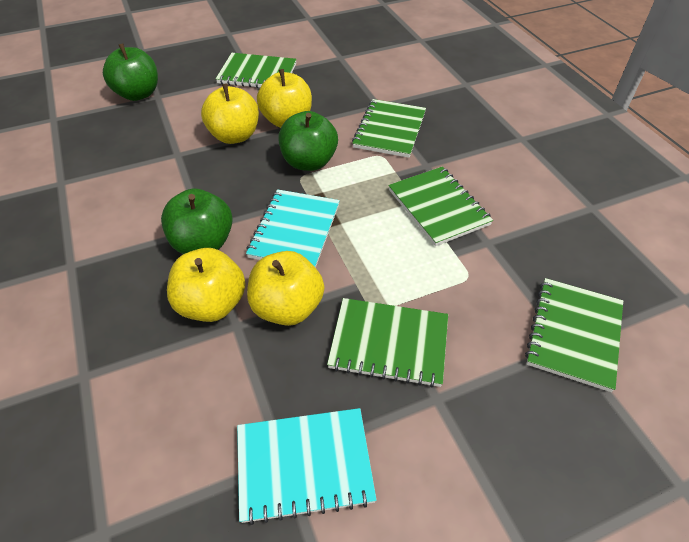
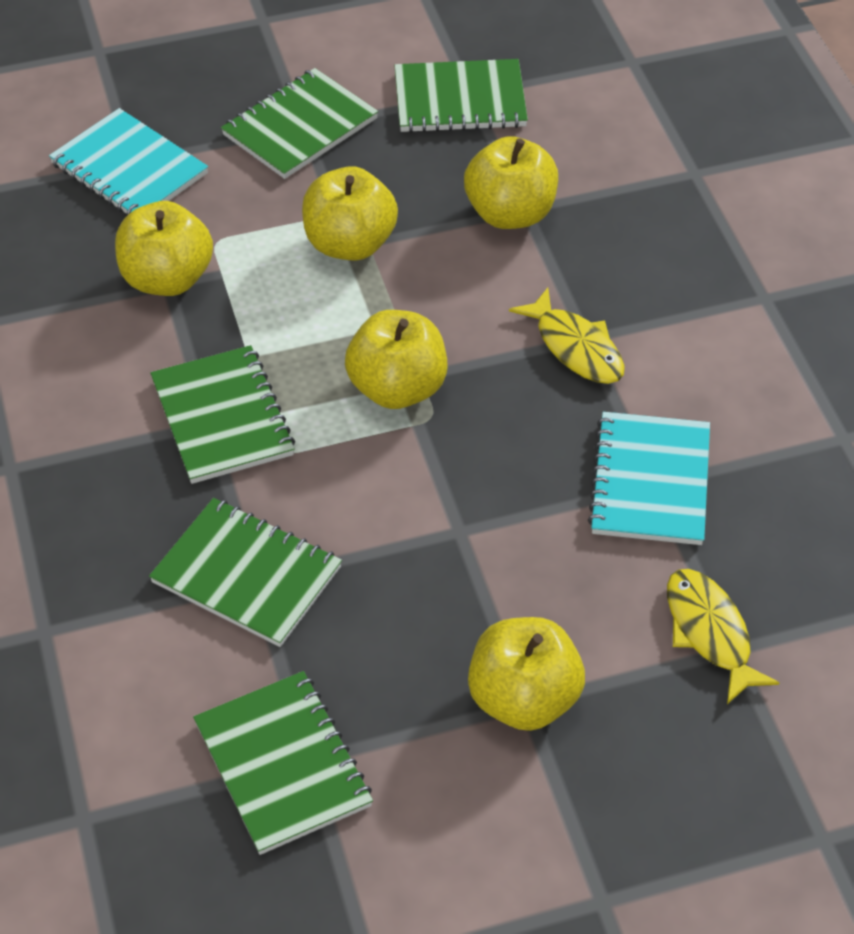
green apple: 3 -> 0
yellow apple: 4 -> 5
yellow fish: 0 -> 2

